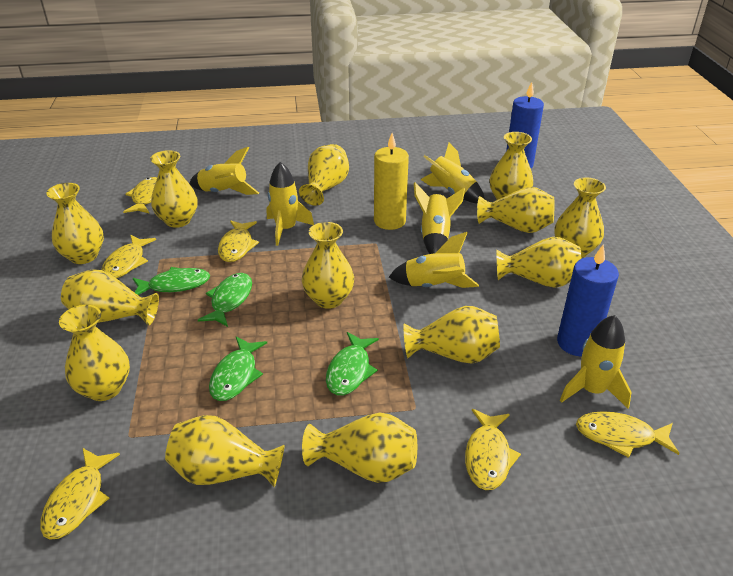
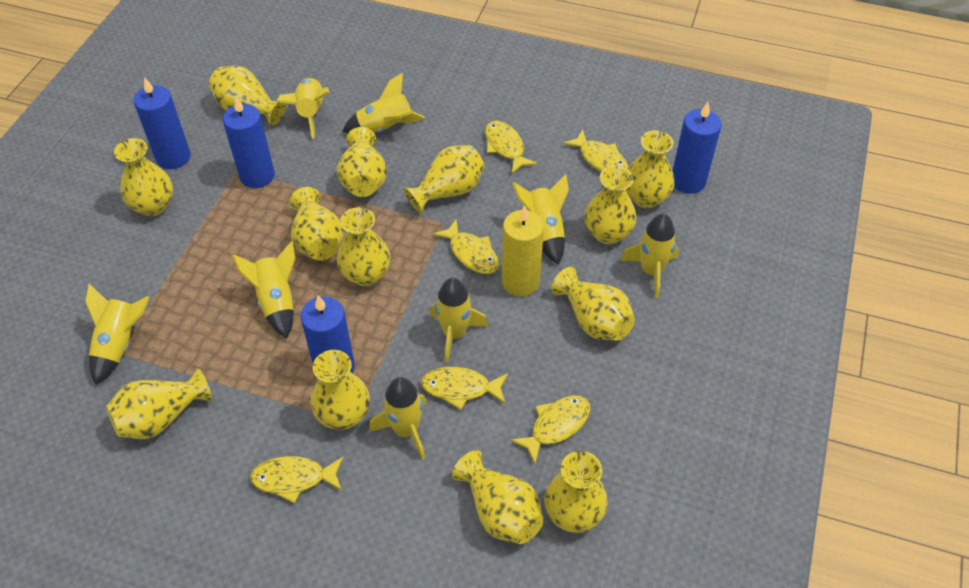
blue candle: 2 -> 4
green fish: 4 -> 0
yellow rocket: 6 -> 8

